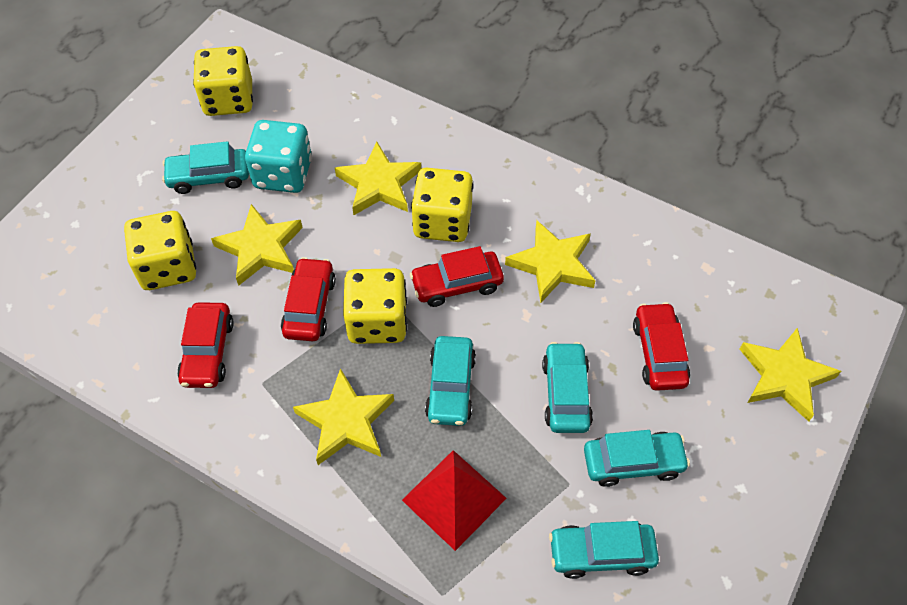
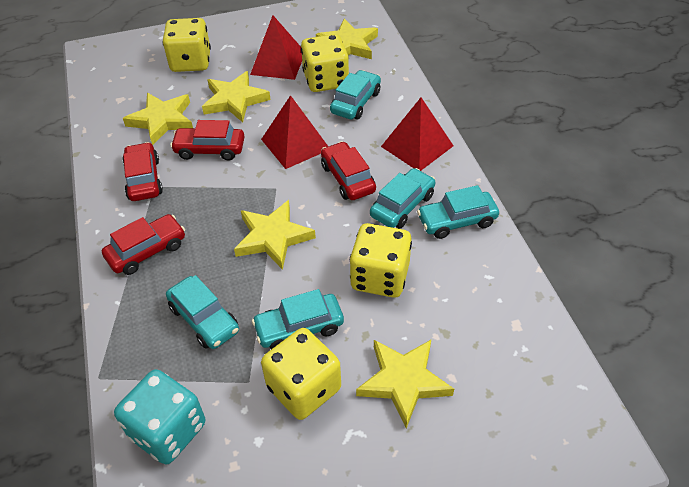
red pyramid: 1 -> 3

